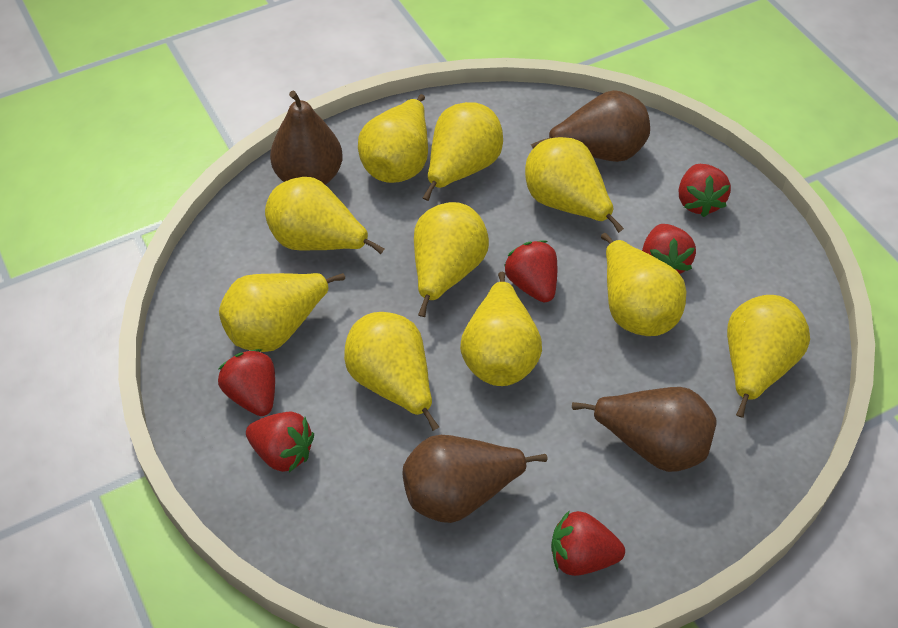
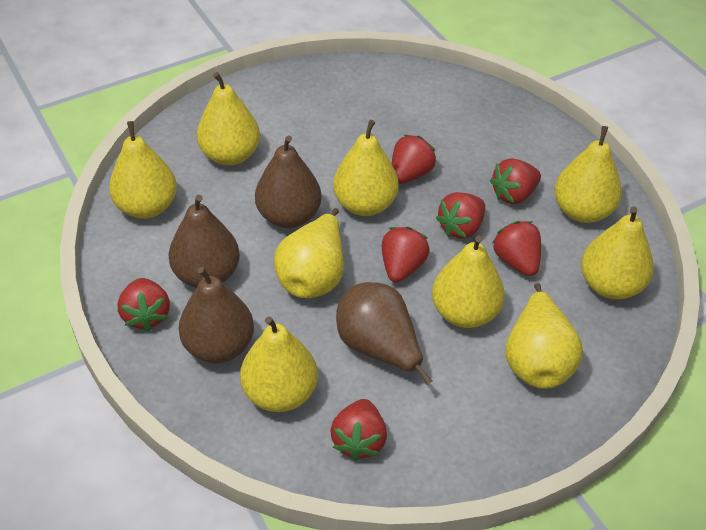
red strawberry: 6 -> 7
yellow pear: 10 -> 9

